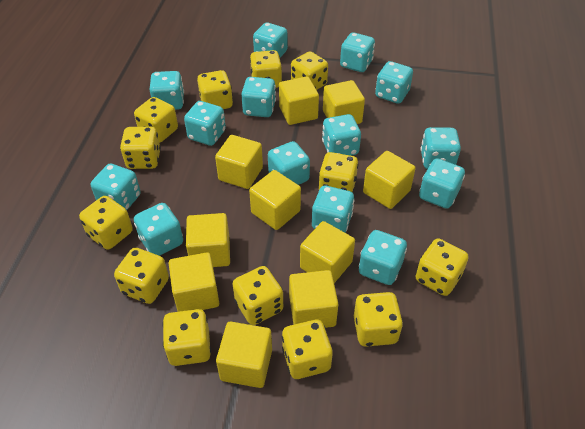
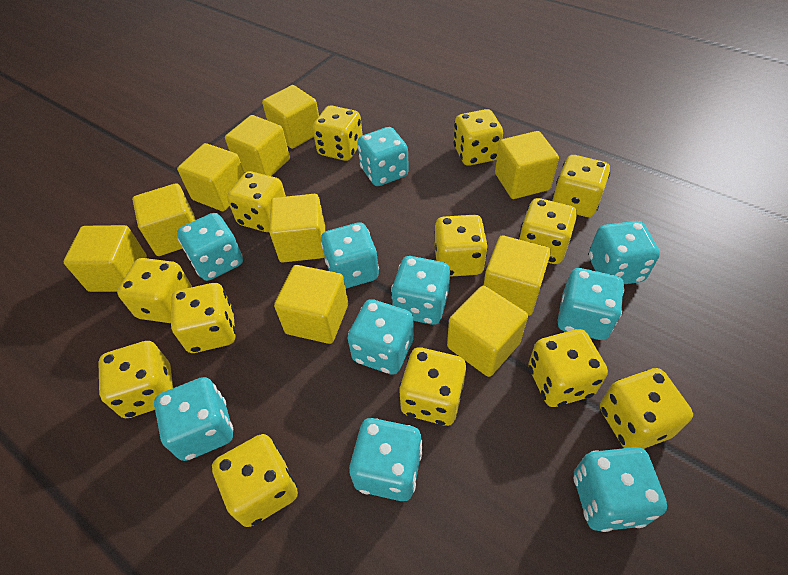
turquoise dice: 14 -> 10

